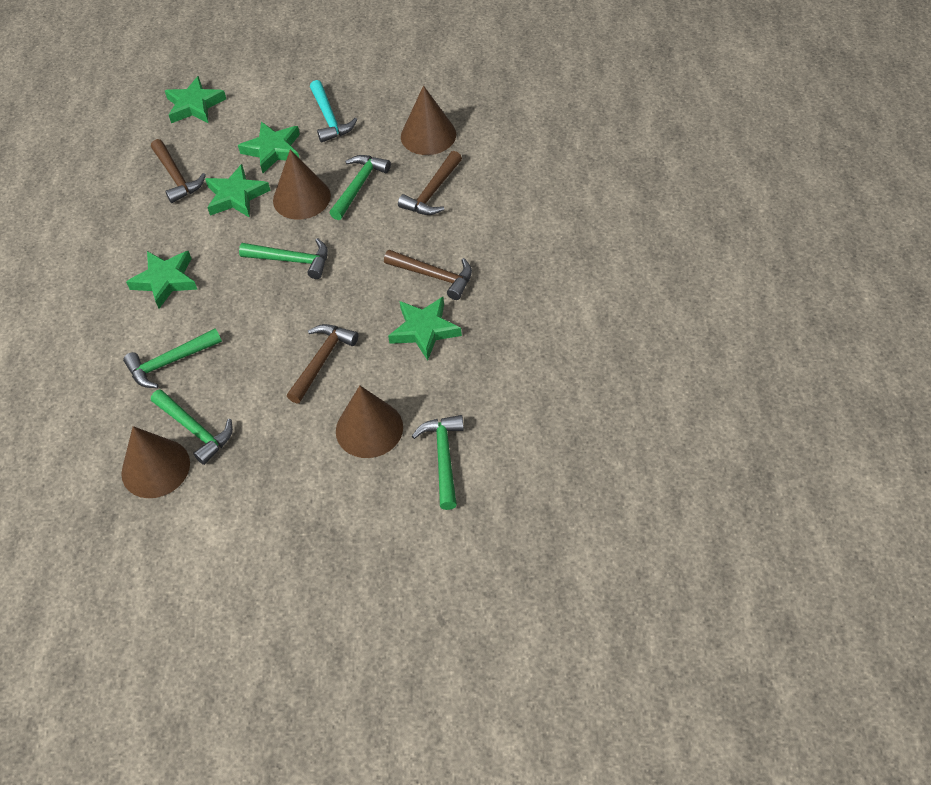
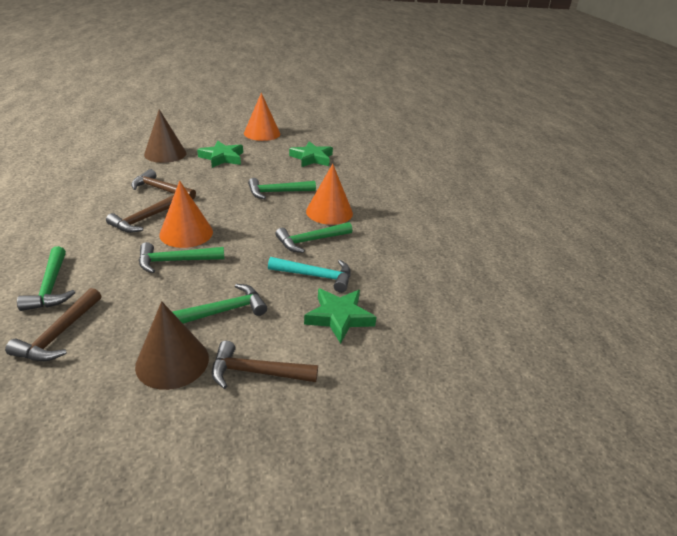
brown cone: 4 -> 2
green star: 5 -> 3
orange cone: 0 -> 3

